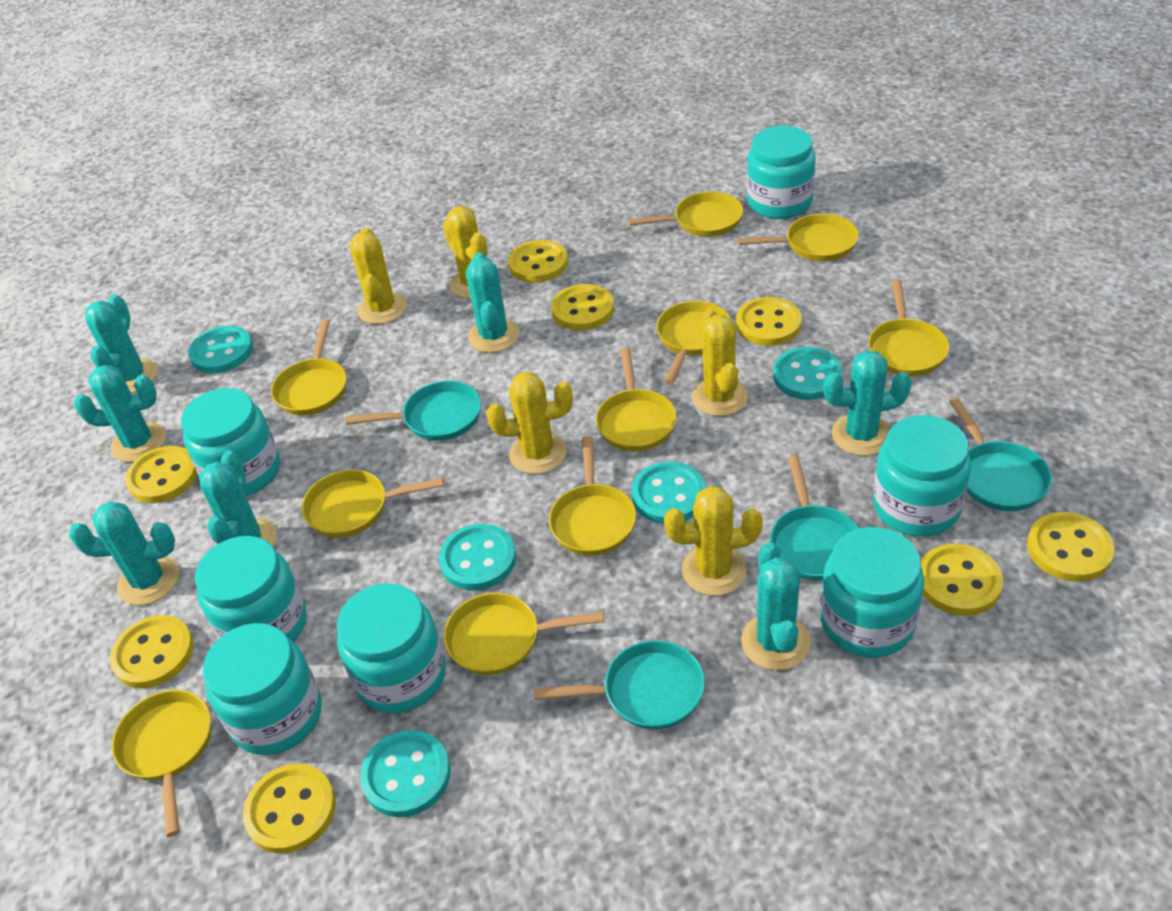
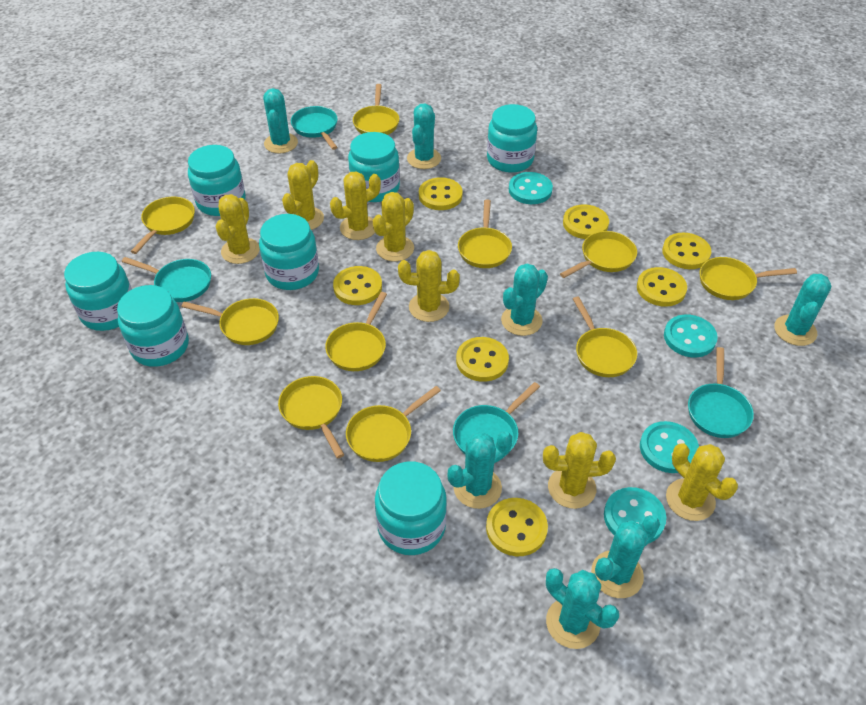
turquoise button: 5 -> 4
yellow button: 8 -> 7
yellow cactus: 5 -> 7

